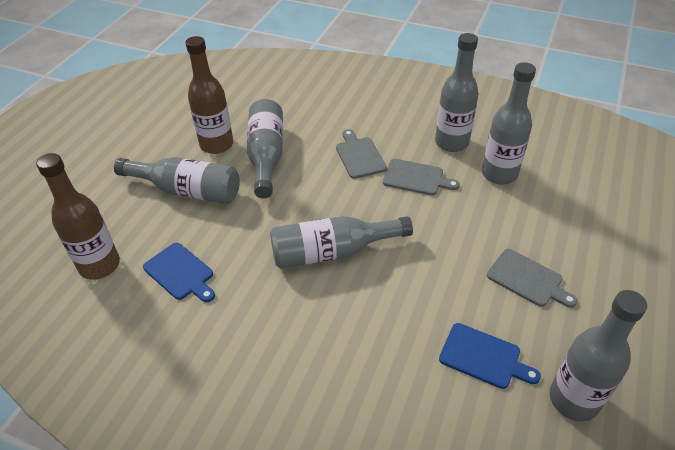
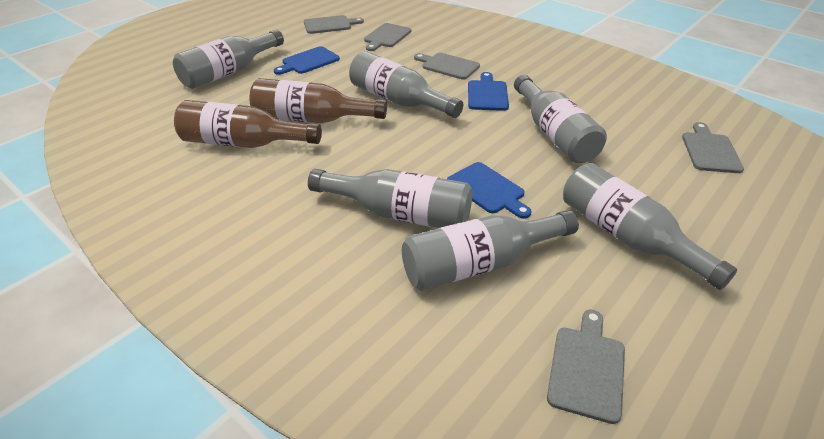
blue cutting board: 2 -> 3
grey cutting board: 3 -> 5

